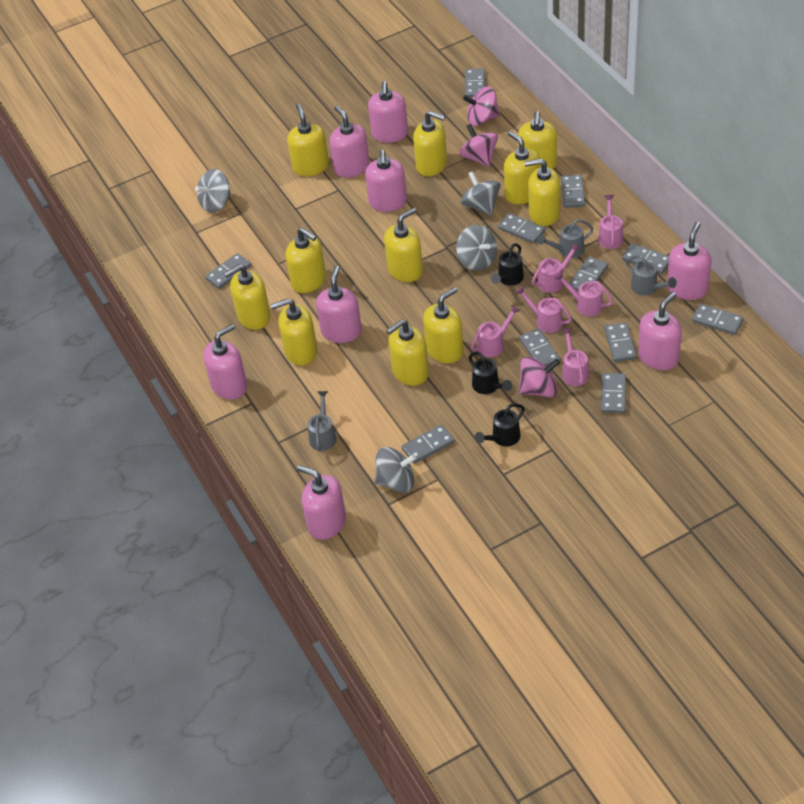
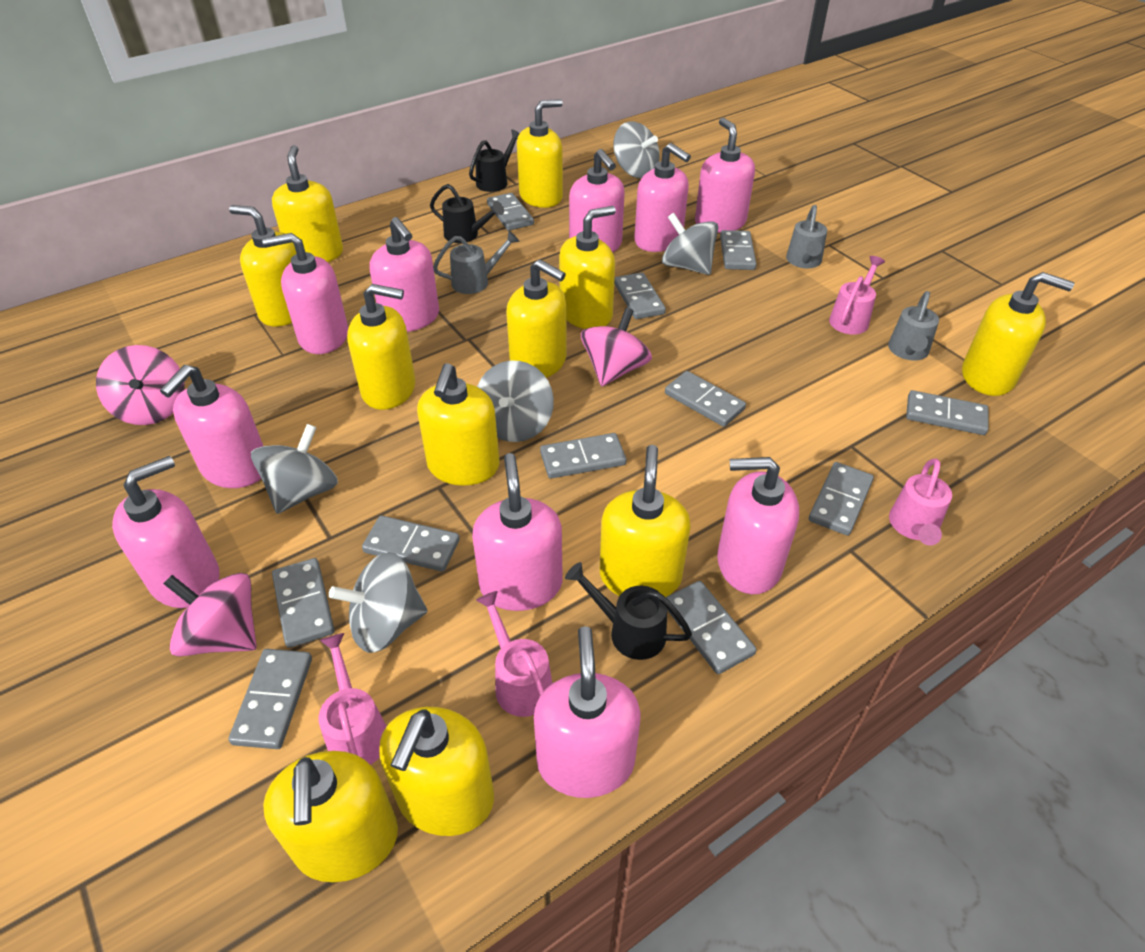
grey spinning top: 4 -> 5
pink soap dispenser: 8 -> 10
pink watering can: 6 -> 4

